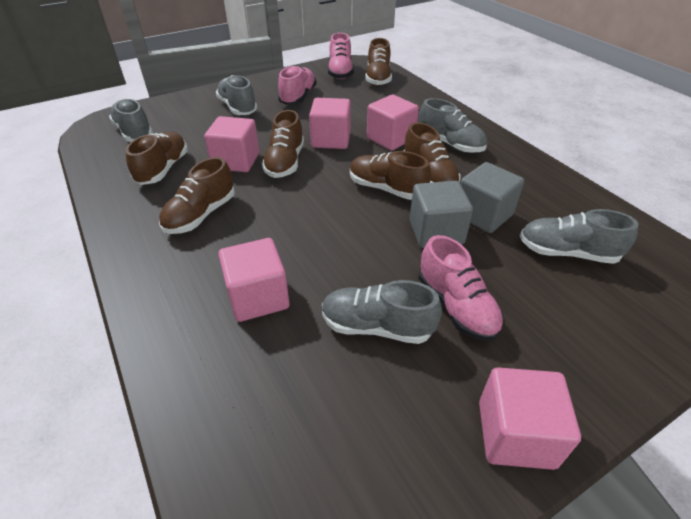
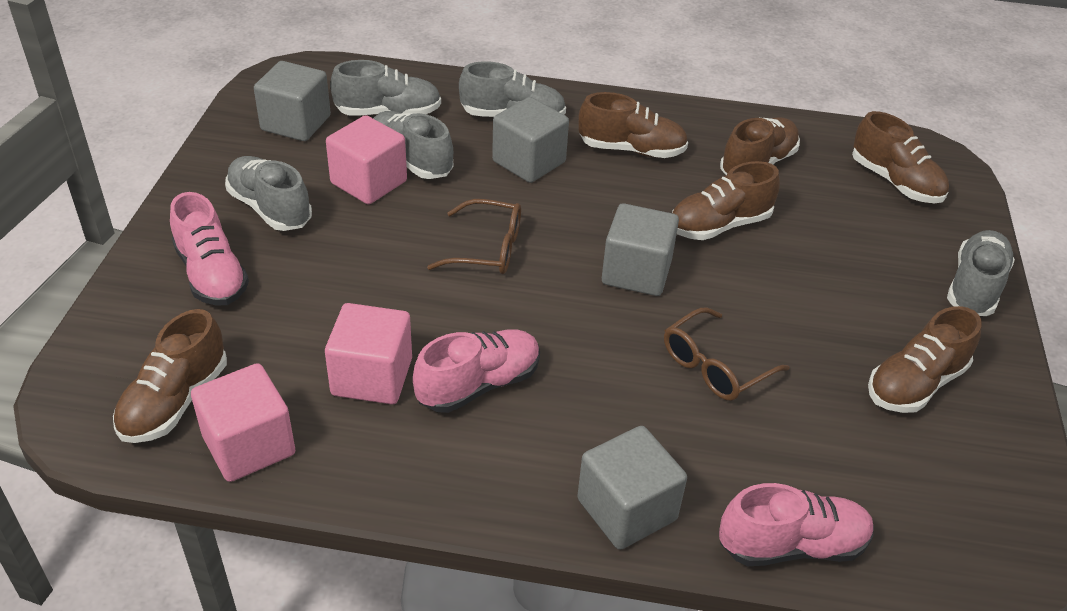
brown glasses: 0 -> 2
grey cube: 2 -> 4
pink cube: 5 -> 3

